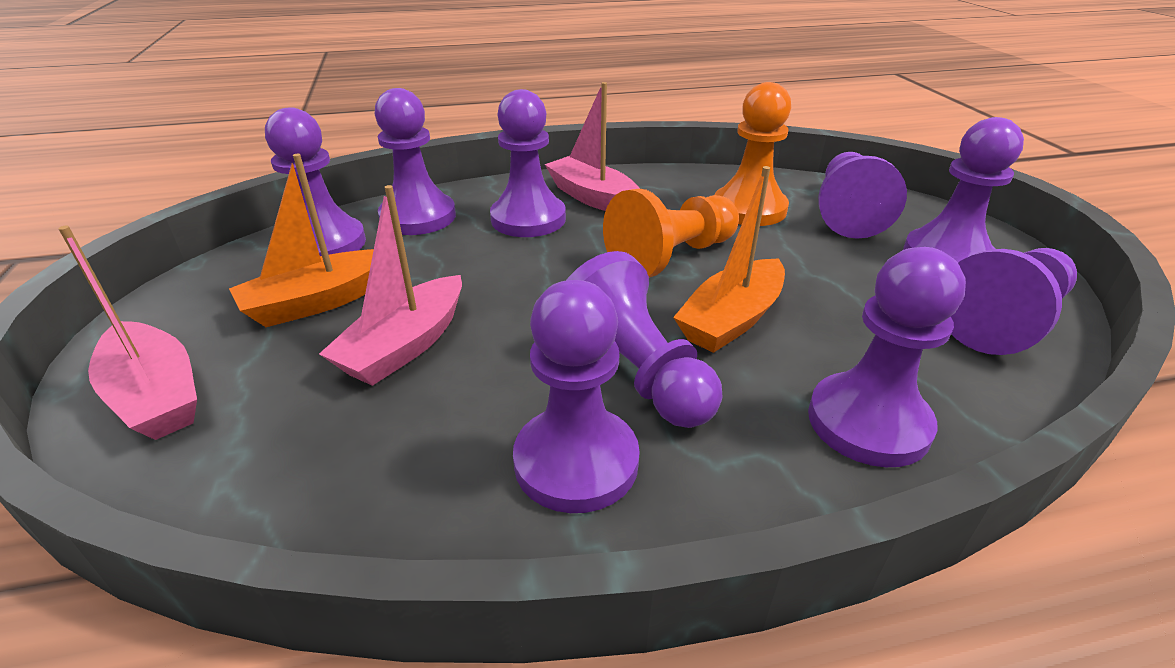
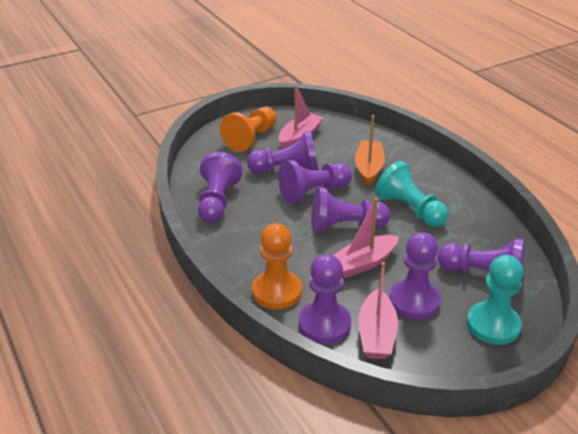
orange boat: 2 -> 1
purple pawn: 9 -> 7
turquoise pawn: 0 -> 2

